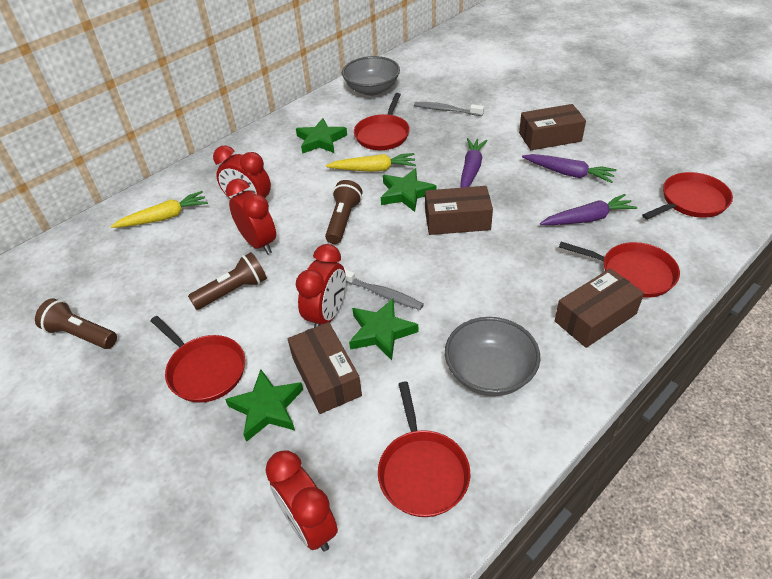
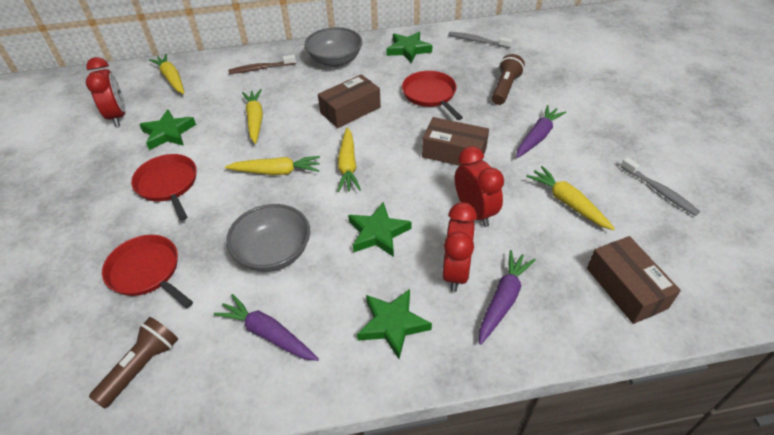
brown box: 4 -> 3
brown flashlight: 3 -> 2
brown toothbrush: 0 -> 1
red clock: 4 -> 3
red pan: 5 -> 3
yellow carrot: 2 -> 5

